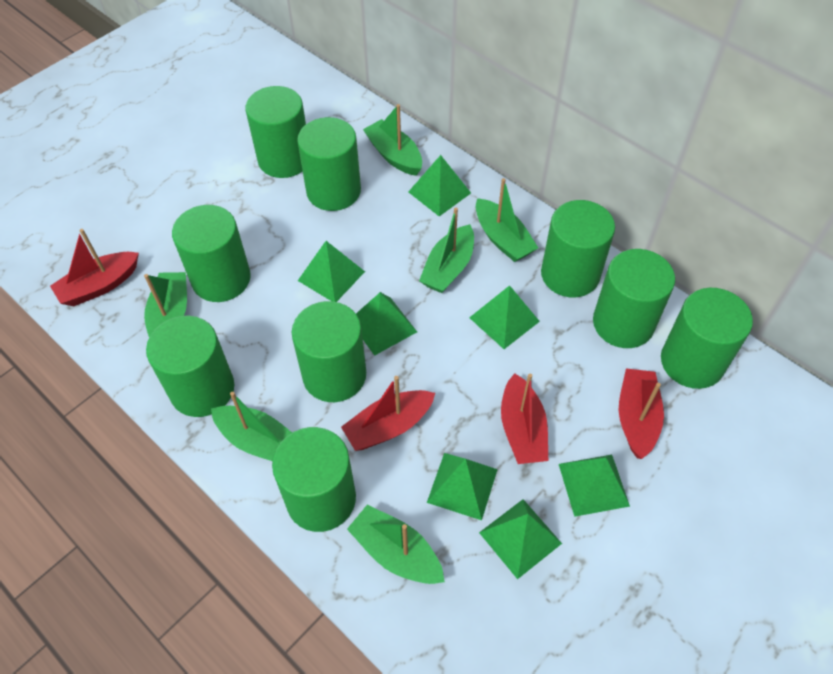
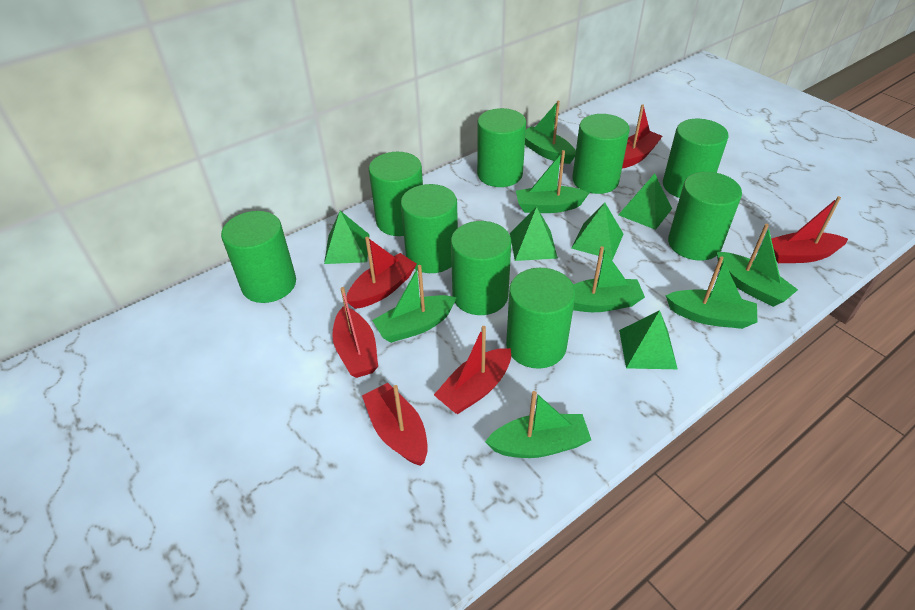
green boat: 6 -> 7
green pyramid: 7 -> 5
red boat: 4 -> 6

